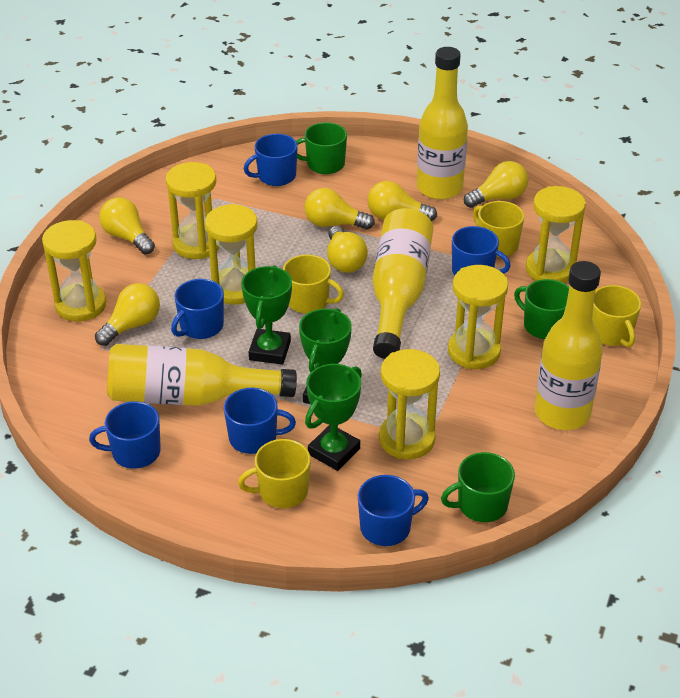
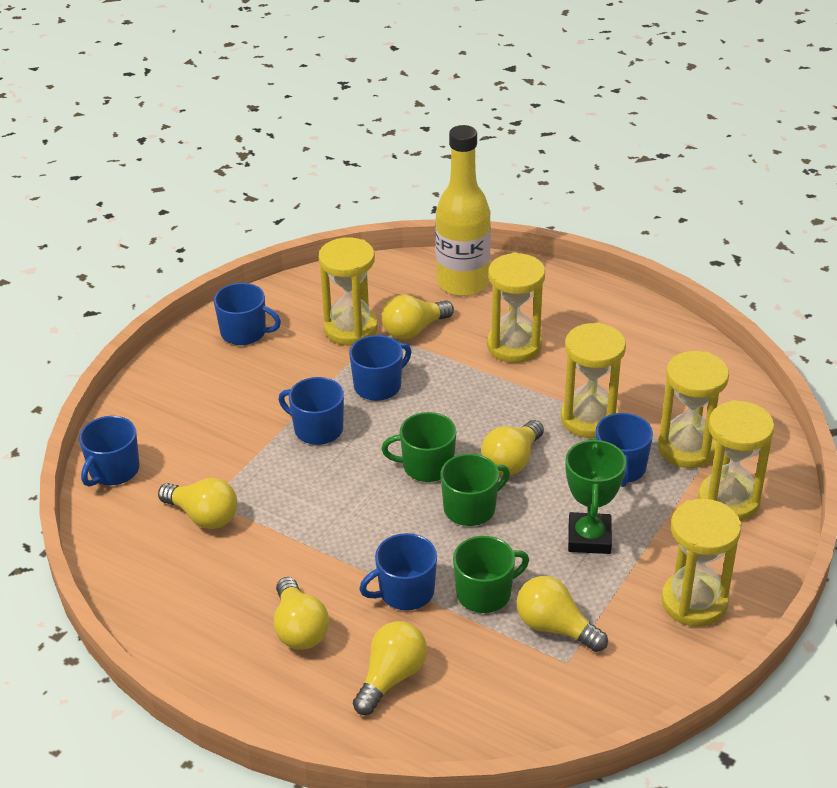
green trophy: 3 -> 1
yellow bottle: 4 -> 1
yellow mug: 4 -> 0

